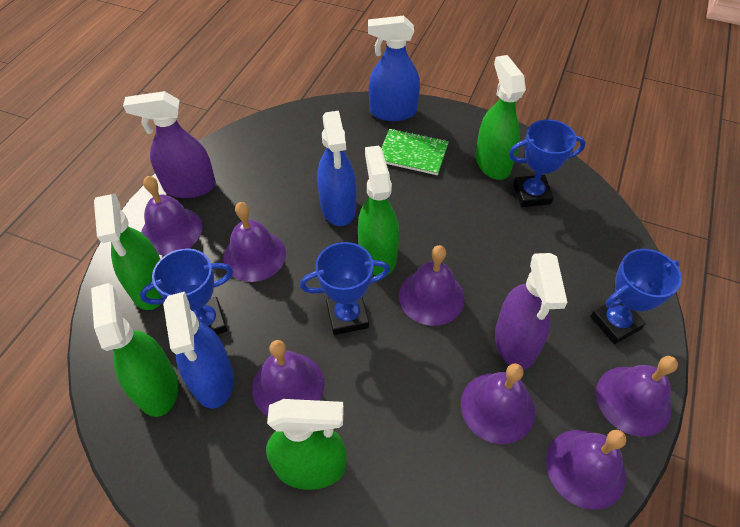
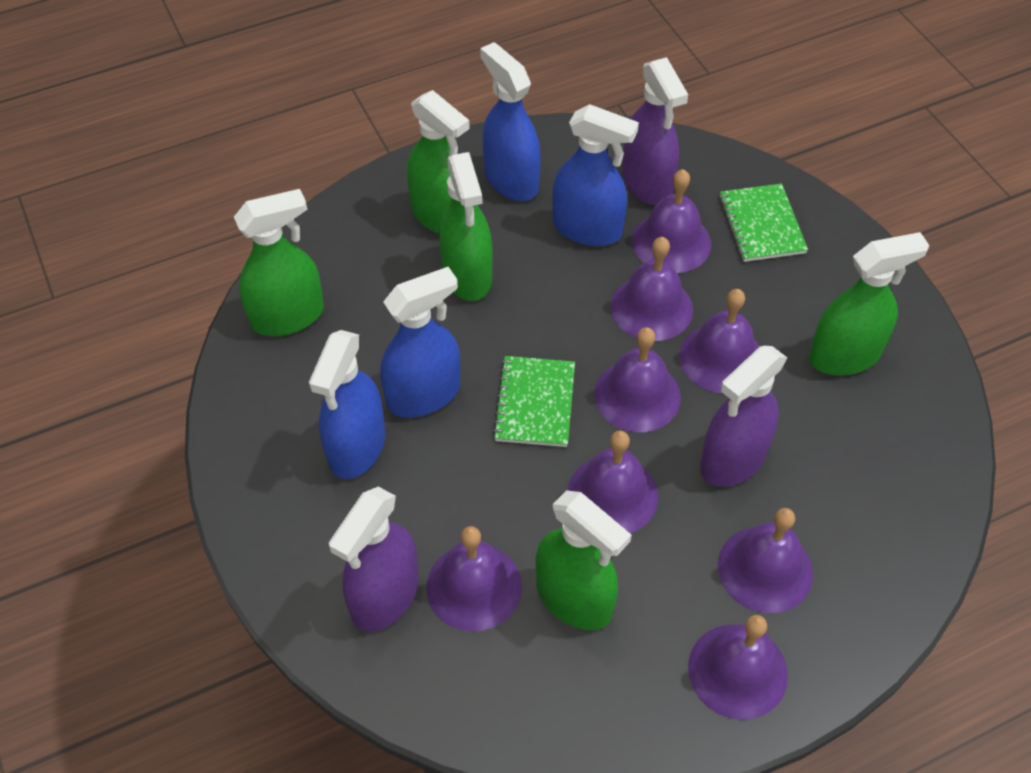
blue spray bottle: 3 -> 4
blue trophy: 4 -> 0
green notebook: 1 -> 2
purple bell: 7 -> 8
purple spray bottle: 2 -> 3

